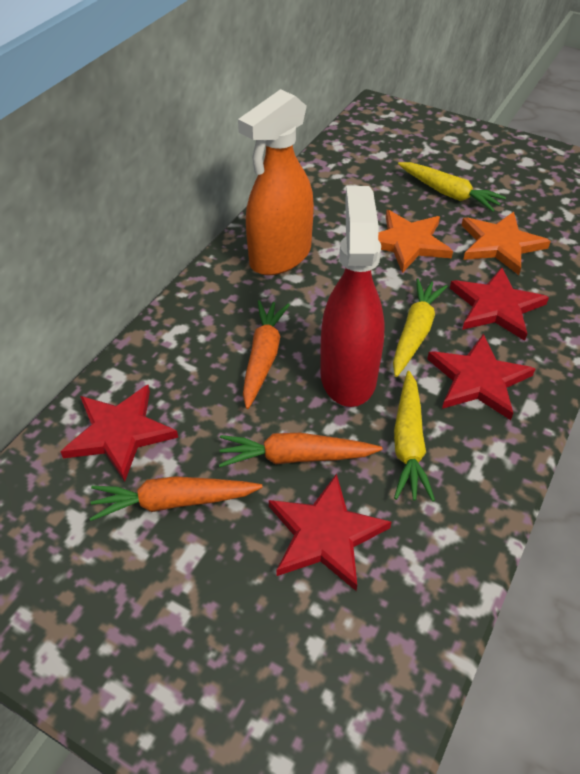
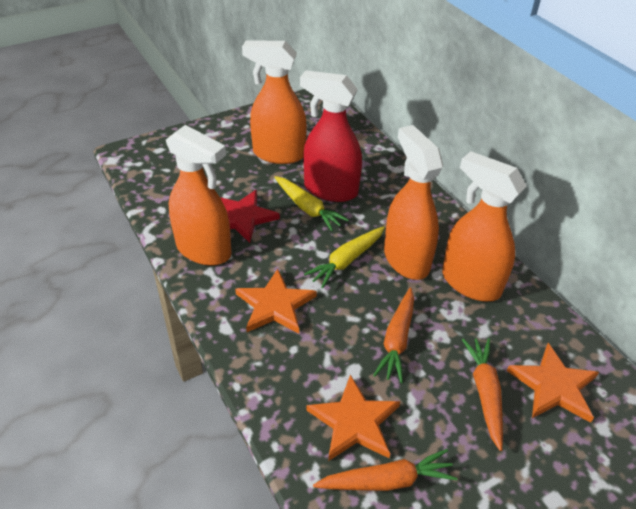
orange spray bottle: 1 -> 4
orange star: 2 -> 3
red star: 4 -> 1
yellow carrot: 3 -> 2

